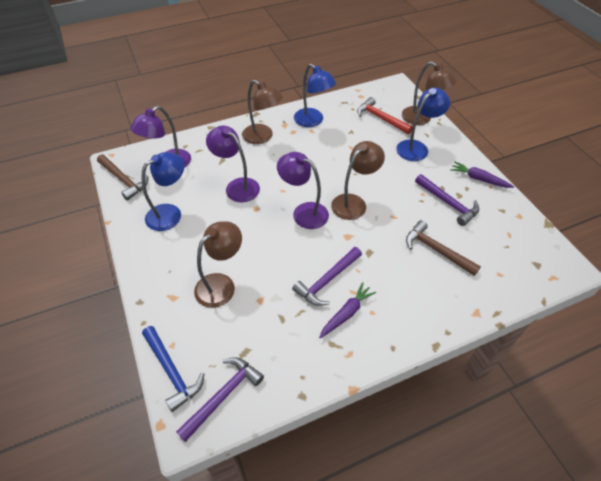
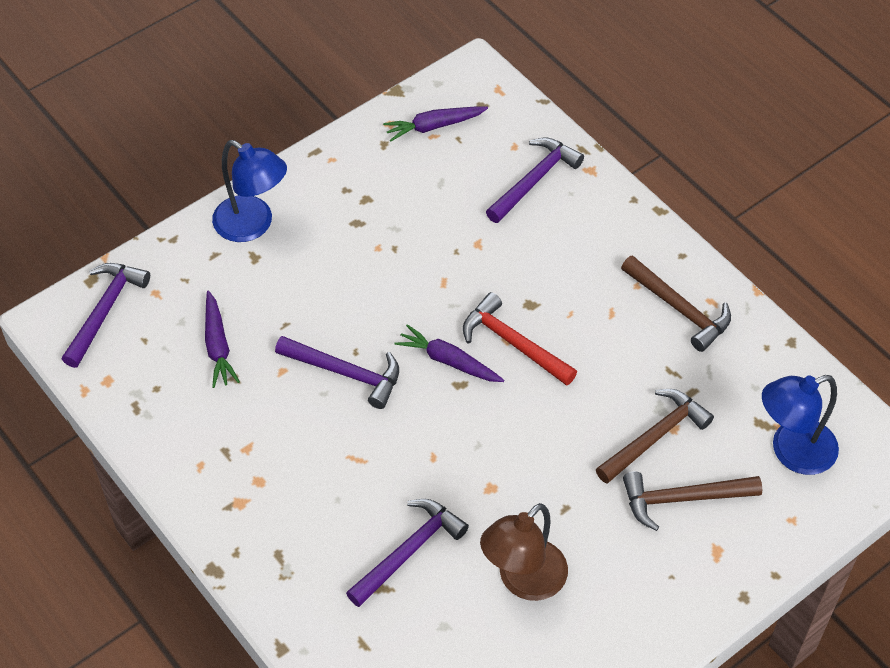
blue hammer: 1 -> 0
blue lamp: 3 -> 2
brown hammer: 2 -> 3
brown lamp: 4 -> 1
purple carrot: 2 -> 3
purple hammer: 3 -> 4
purple lamp: 3 -> 0

